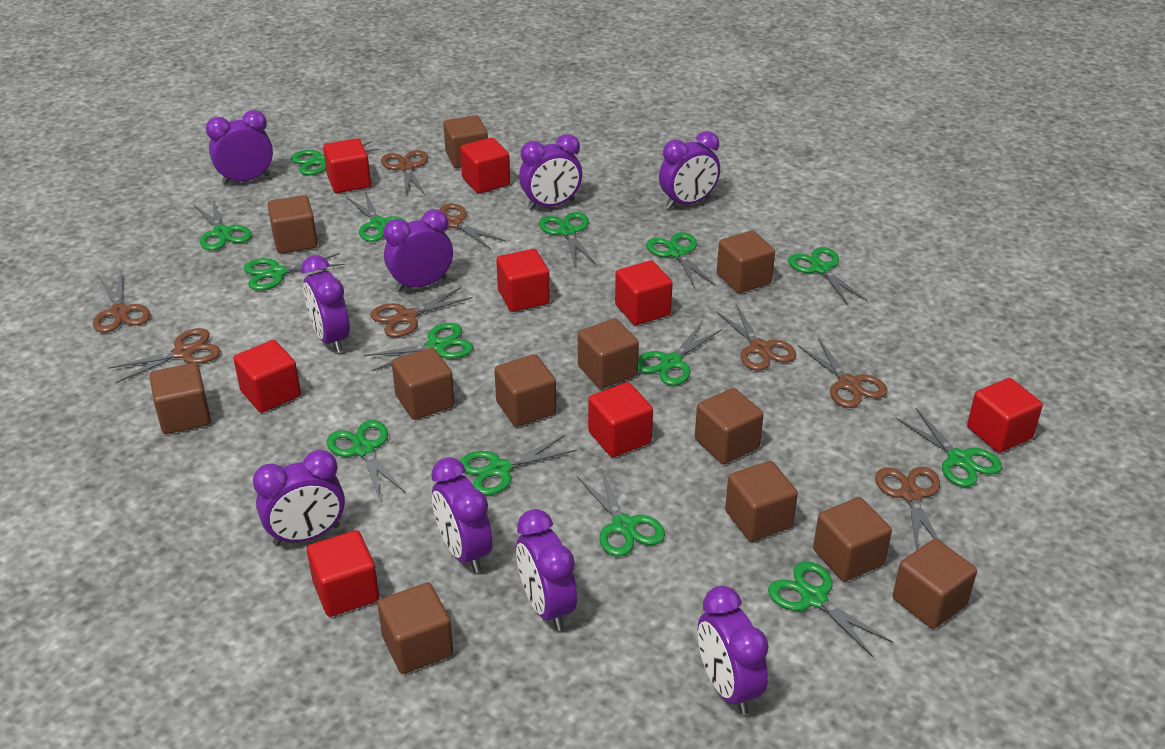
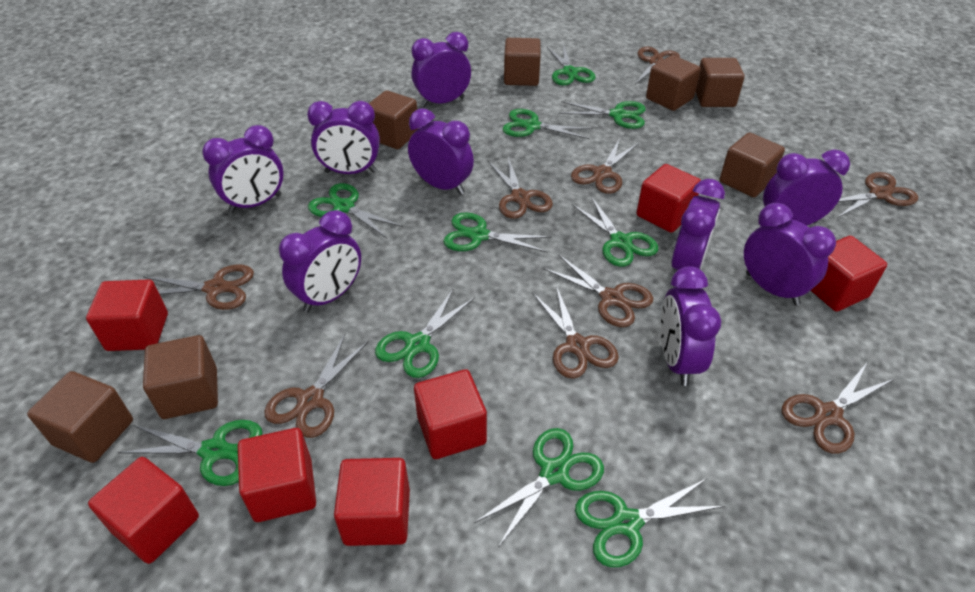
brown cube: 12 -> 7
brown scissors: 8 -> 9
green scissors: 14 -> 10
red cube: 8 -> 7

